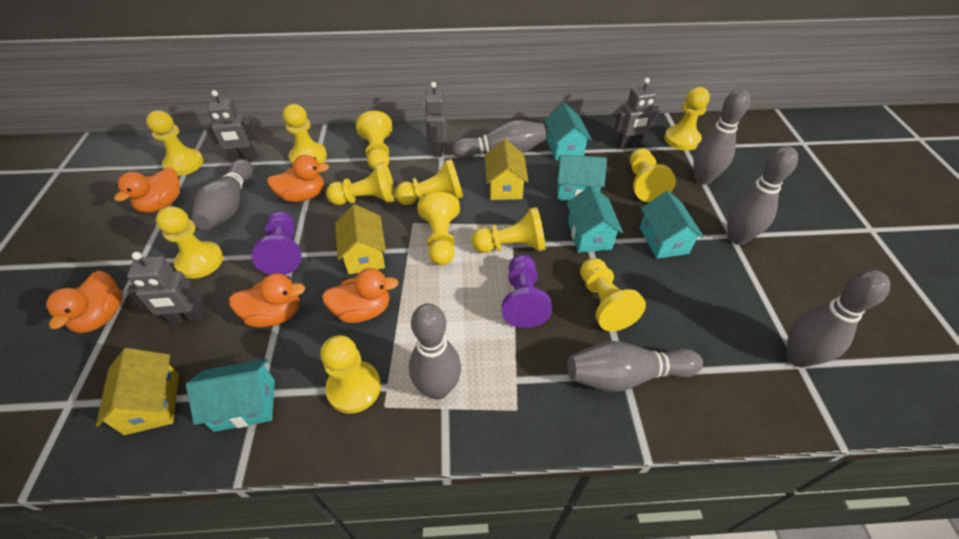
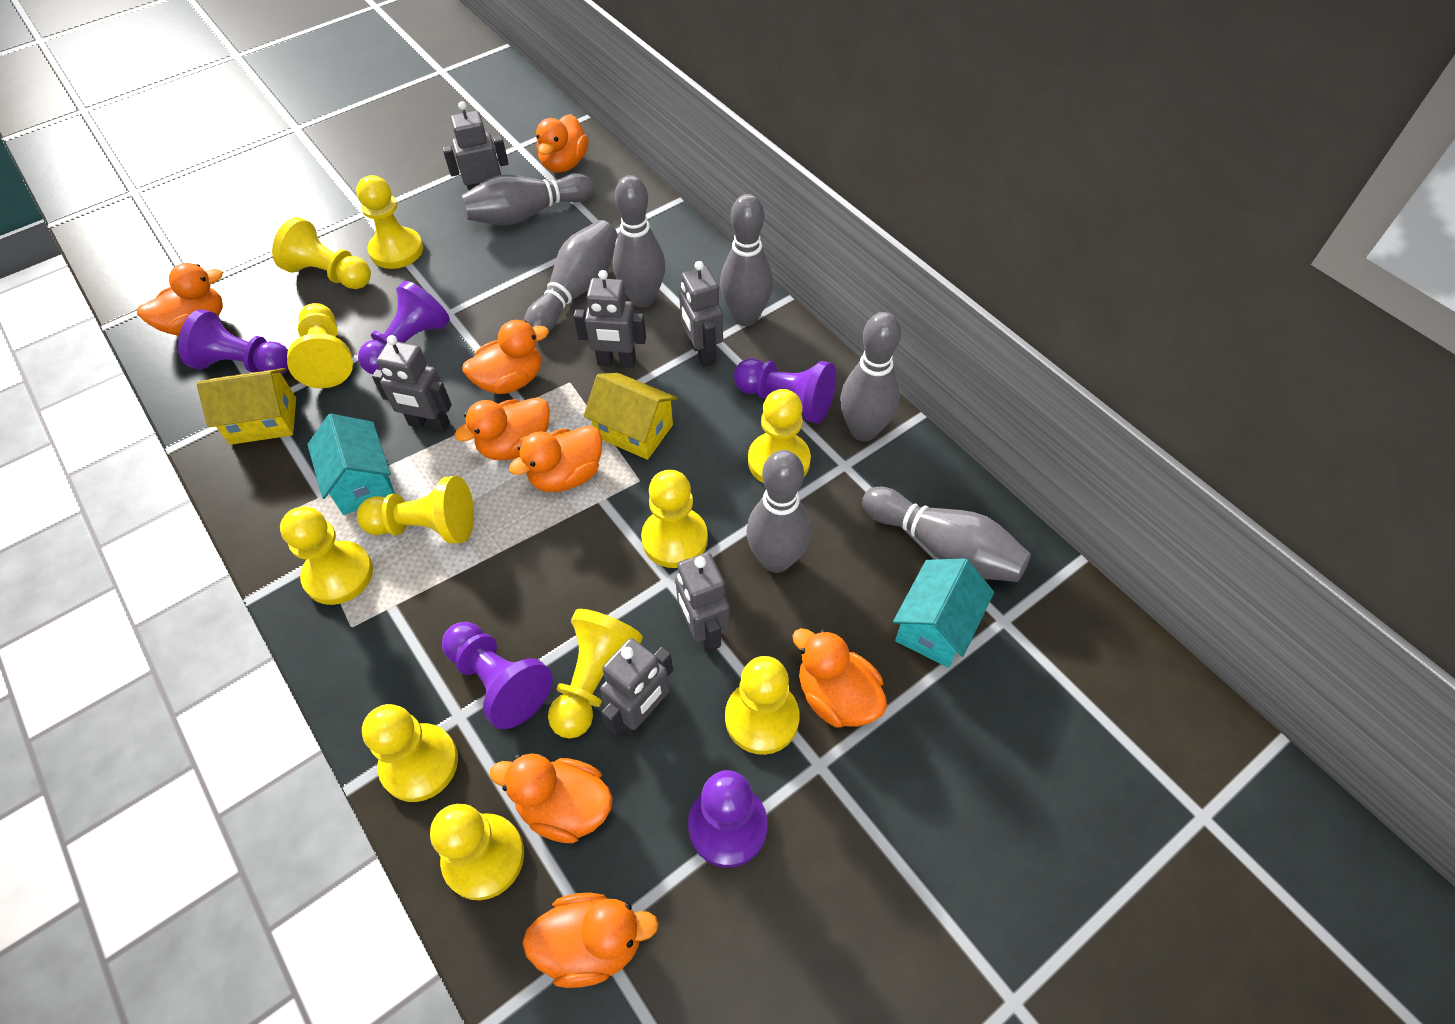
grey robot: 4 -> 6
orange duck: 5 -> 8
purple pawn: 2 -> 5
turquoise house: 5 -> 2
yellow house: 3 -> 2
yellow pawn: 12 -> 11

